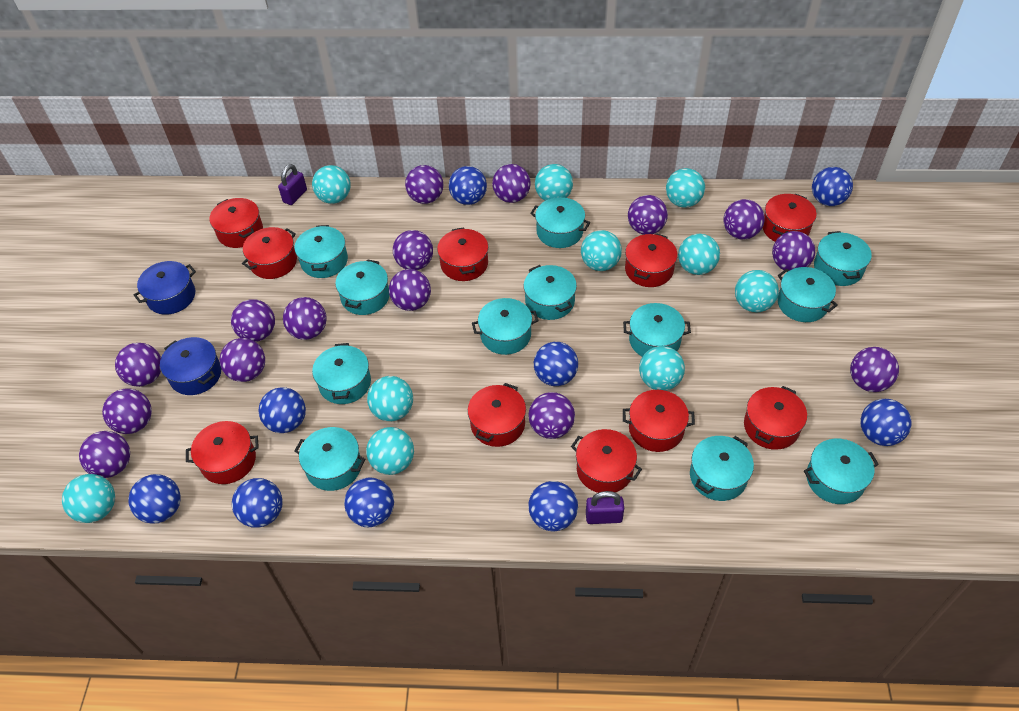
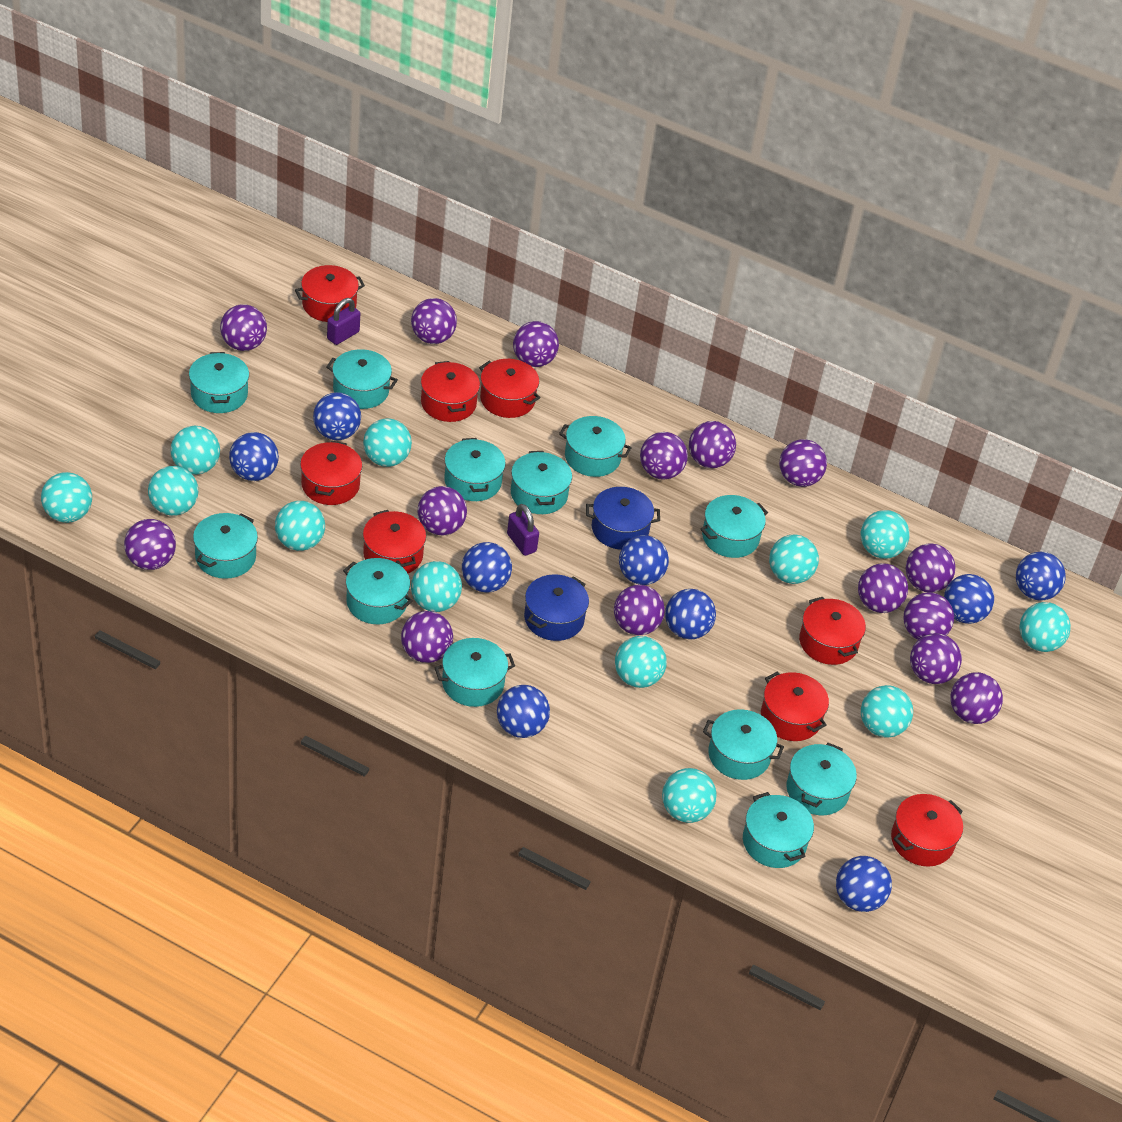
red pot: 10 -> 8
turquoise ball: 10 -> 12

